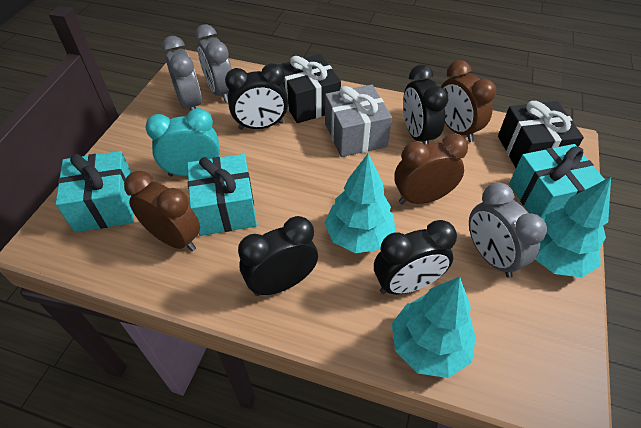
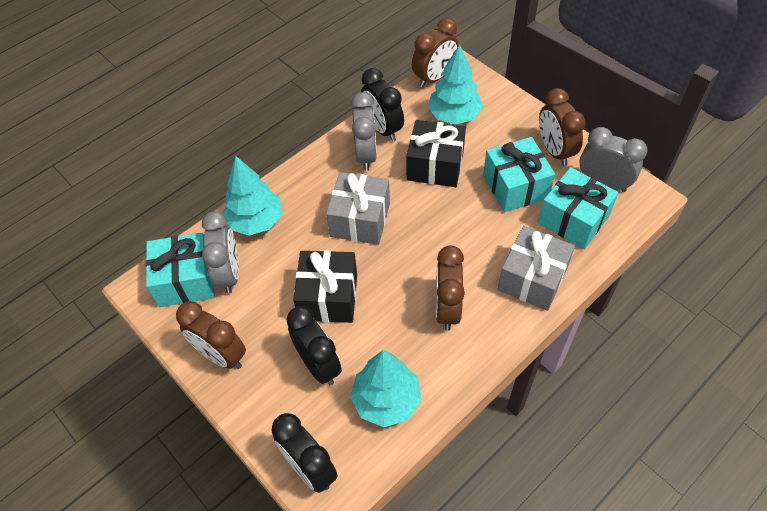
black clock: 4 -> 3
brown clock: 3 -> 4
grey gift: 1 -> 2
turquoise clock: 1 -> 0

